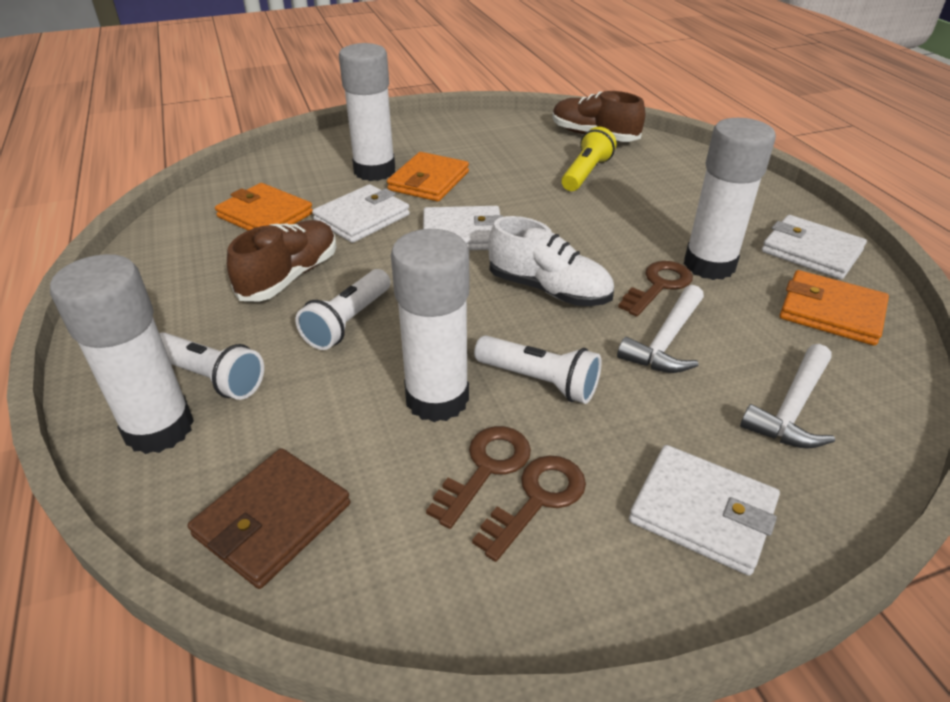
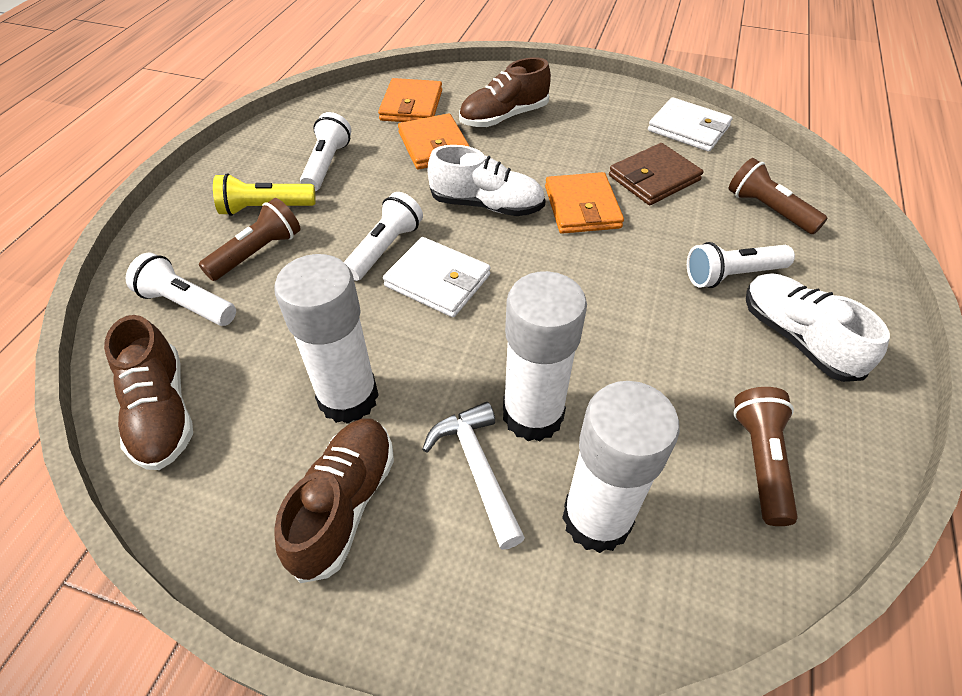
brown flashlight: 0 -> 3
brown key: 3 -> 0
brown shoe: 2 -> 3
white flashlight: 3 -> 4
white glue stick: 4 -> 3
white hammer: 2 -> 1
white shoe: 1 -> 2
white wallet: 4 -> 2

